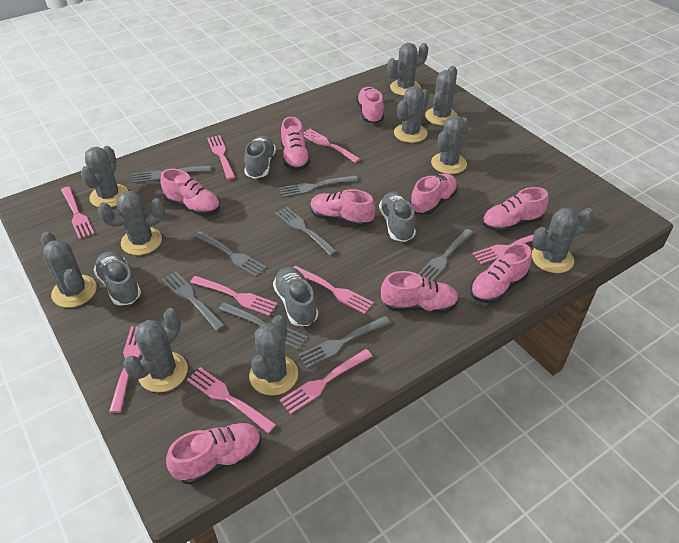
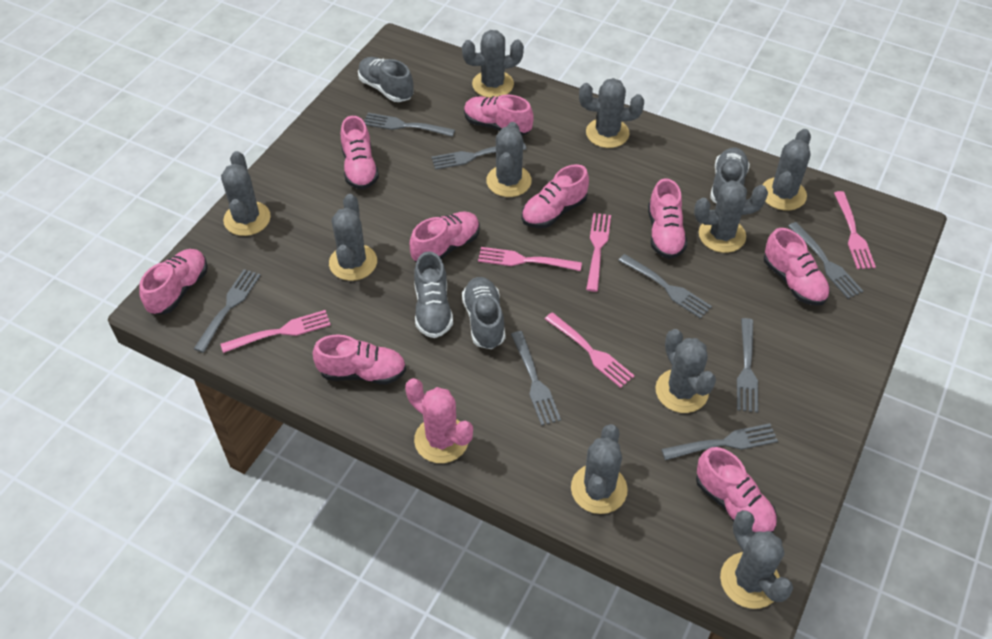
pink cactus: 0 -> 1
pink fork: 9 -> 5

